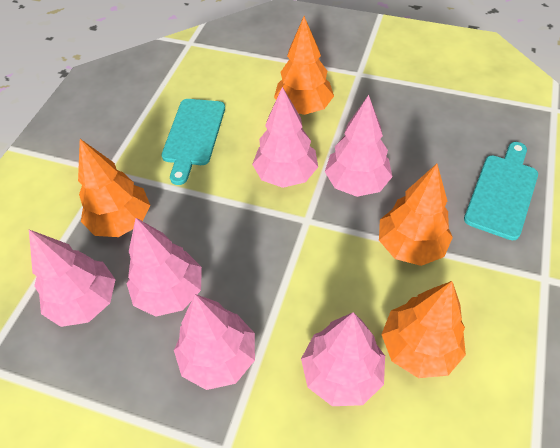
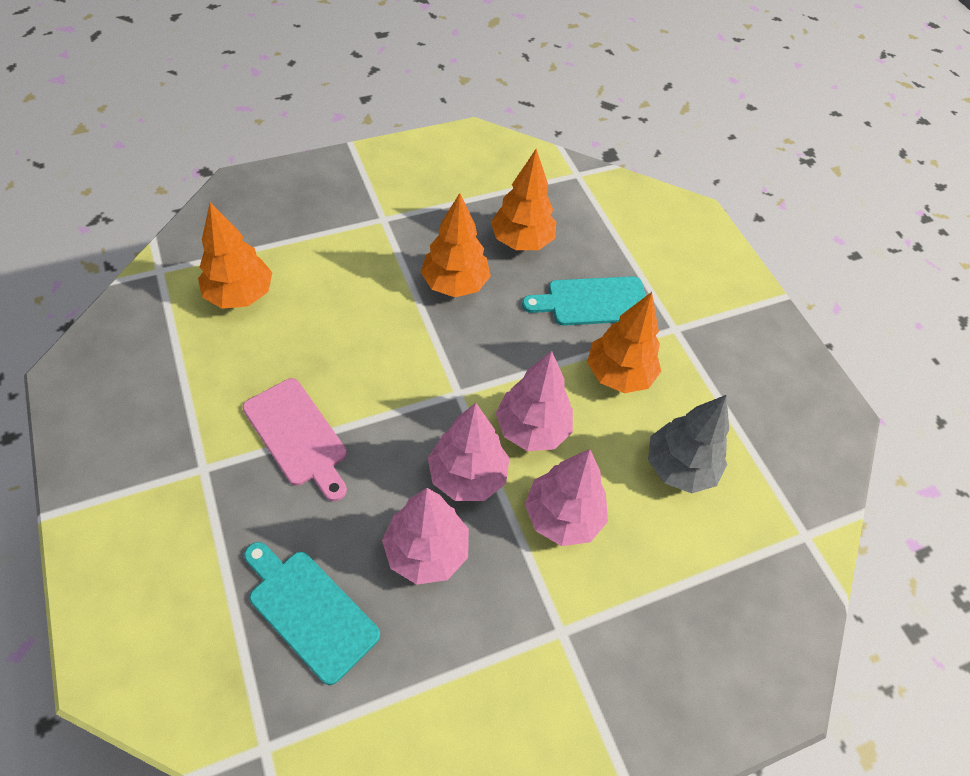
grey tree: 0 -> 1
pink cutting board: 0 -> 1
pink tree: 6 -> 4

